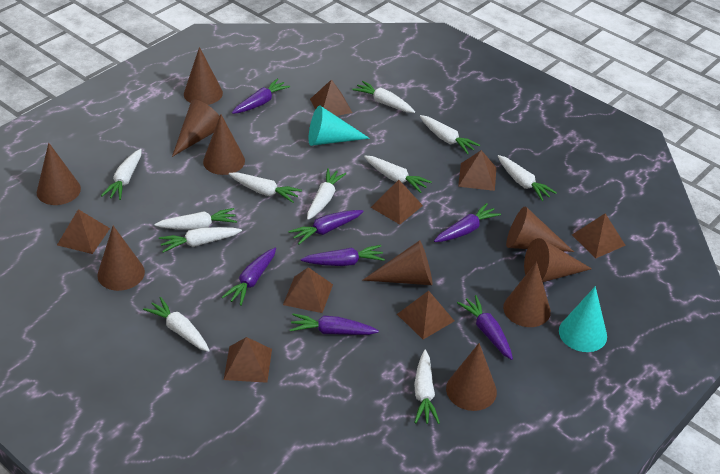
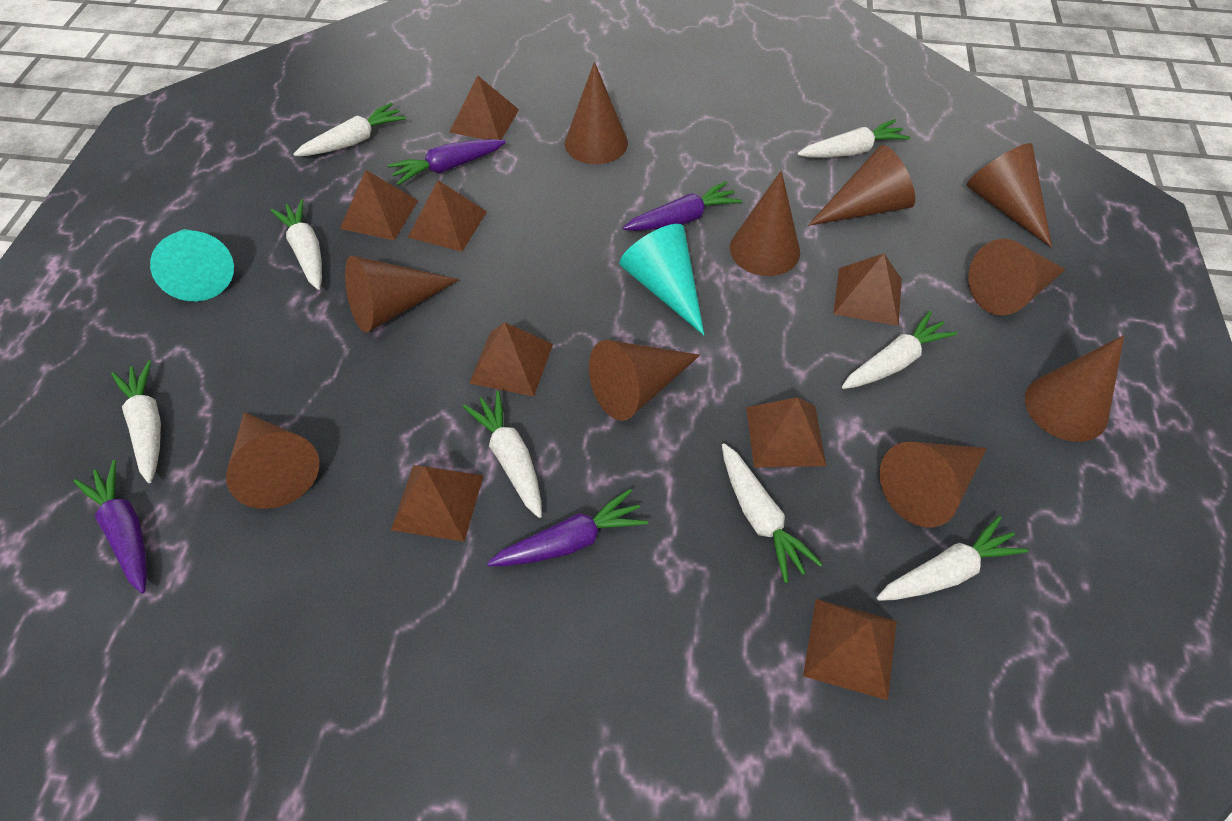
purple carrot: 7 -> 4
white carrot: 11 -> 8

